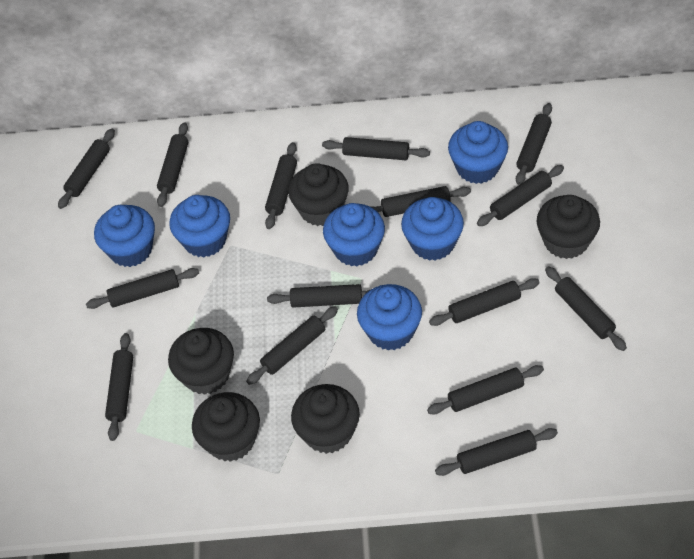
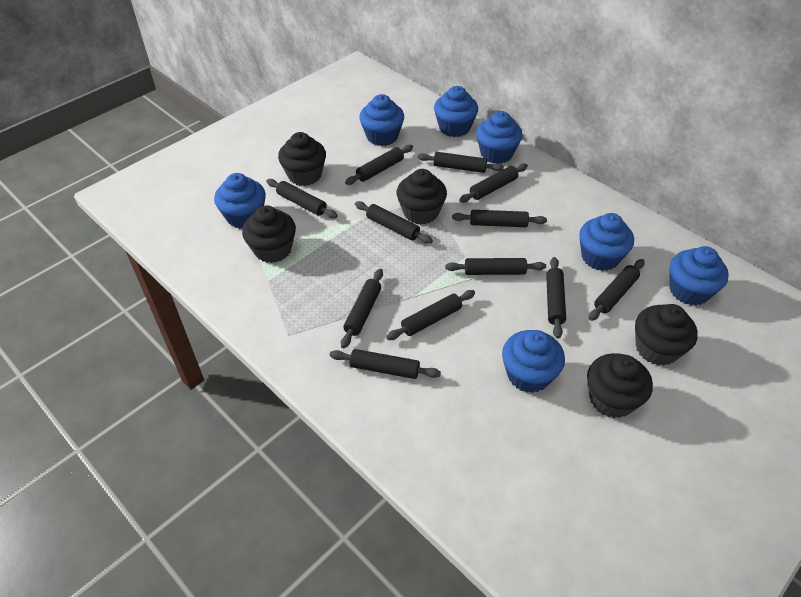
black rolling pin: 15 -> 12
blue cupcake: 6 -> 7

